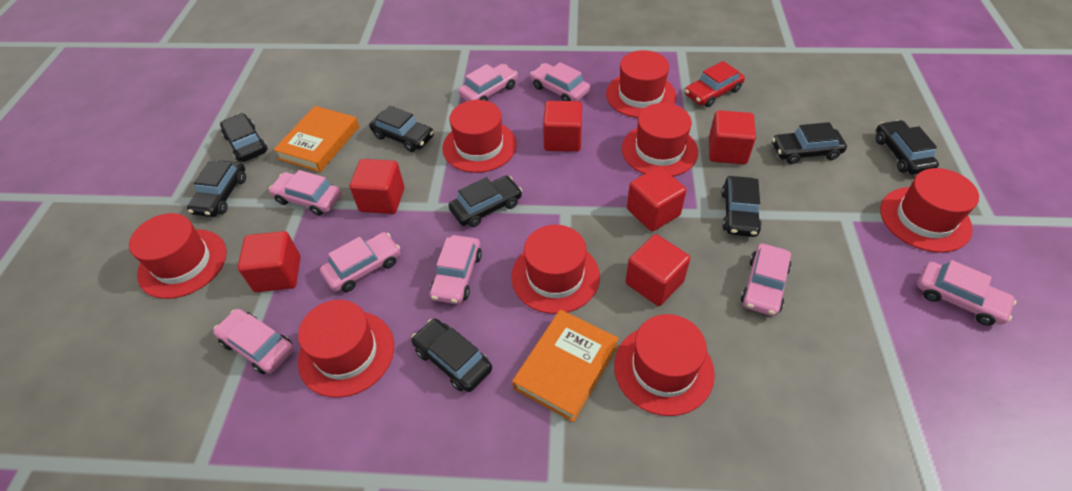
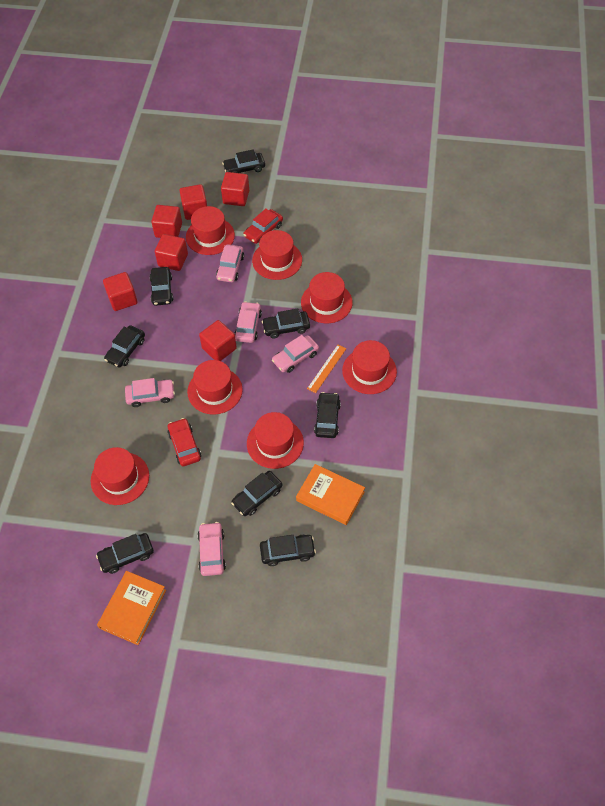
orange ruler: 0 -> 1
pink car: 8 -> 5
red car: 1 -> 2
red hat: 8 -> 7

